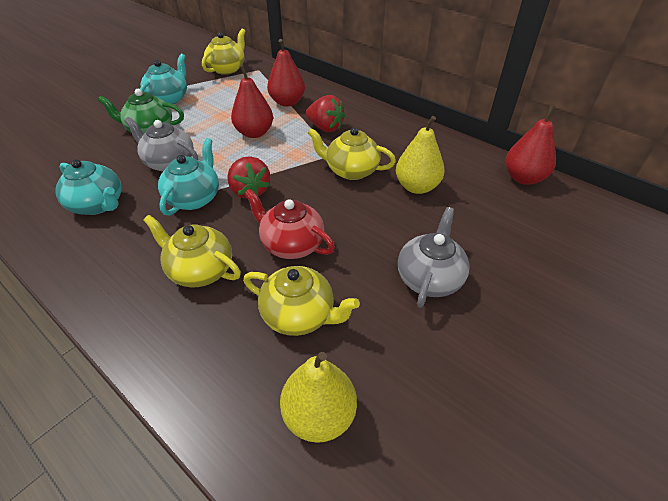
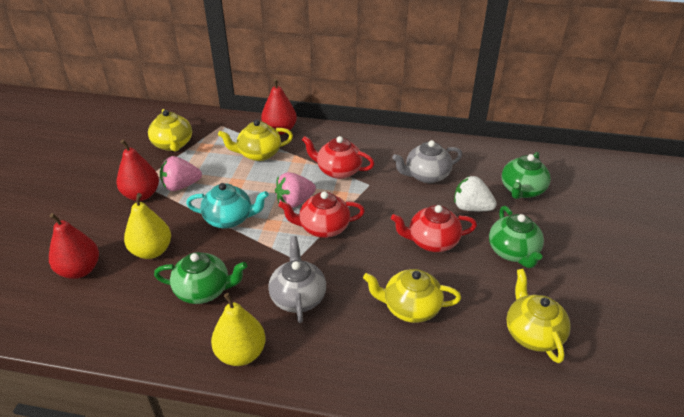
green teapot: 1 -> 3
pink strawberry: 0 -> 2
red strawberry: 2 -> 0
red teapot: 1 -> 3
turquoise teapot: 3 -> 1
white strawberry: 0 -> 1

